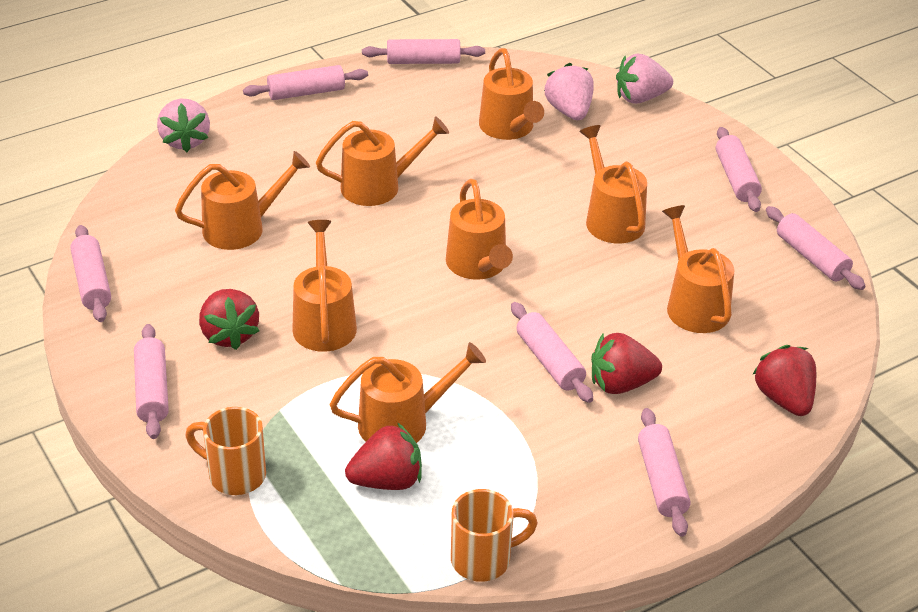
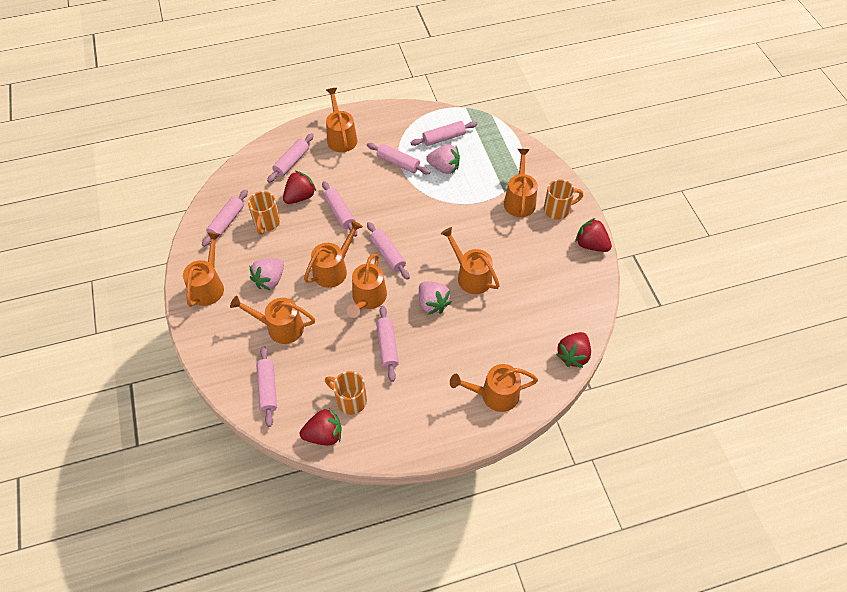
orange mug: 2 -> 3

